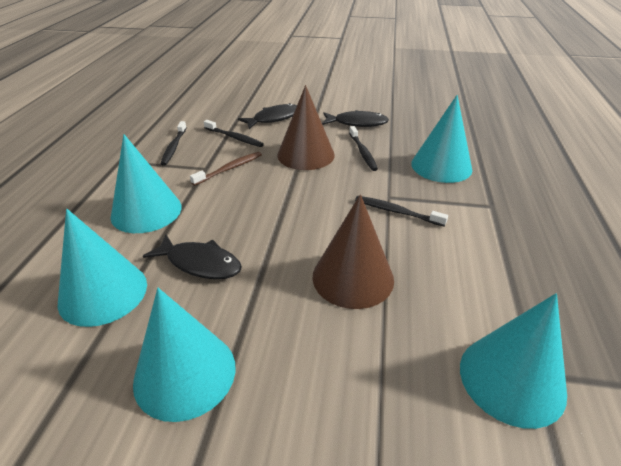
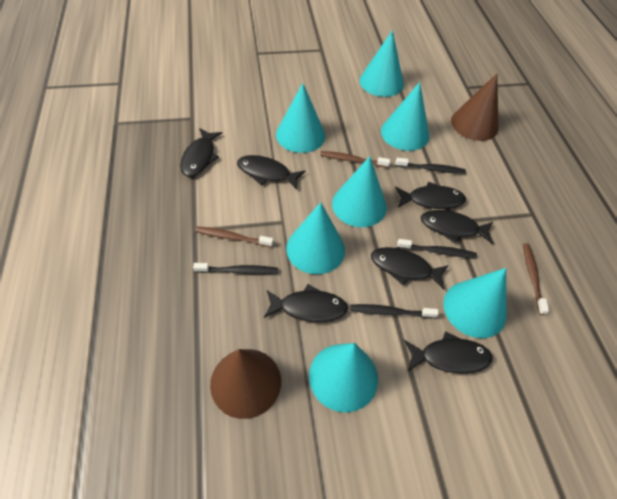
black fish: 3 -> 7
brown toothbrush: 1 -> 3
turquoise cone: 5 -> 7

